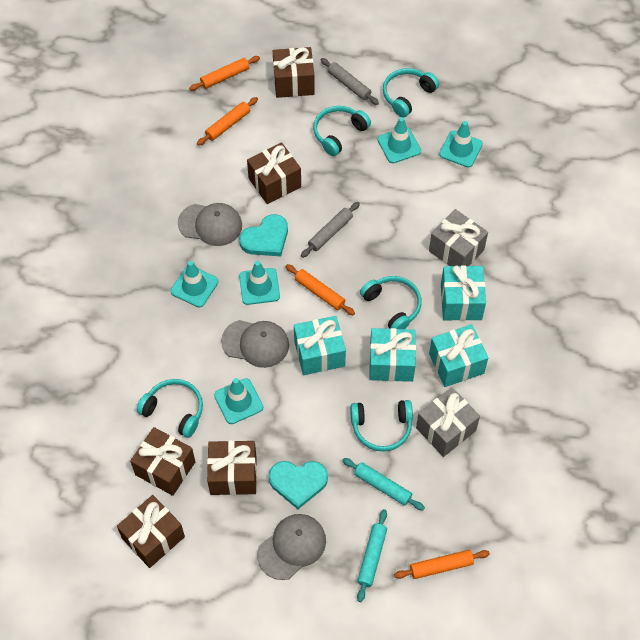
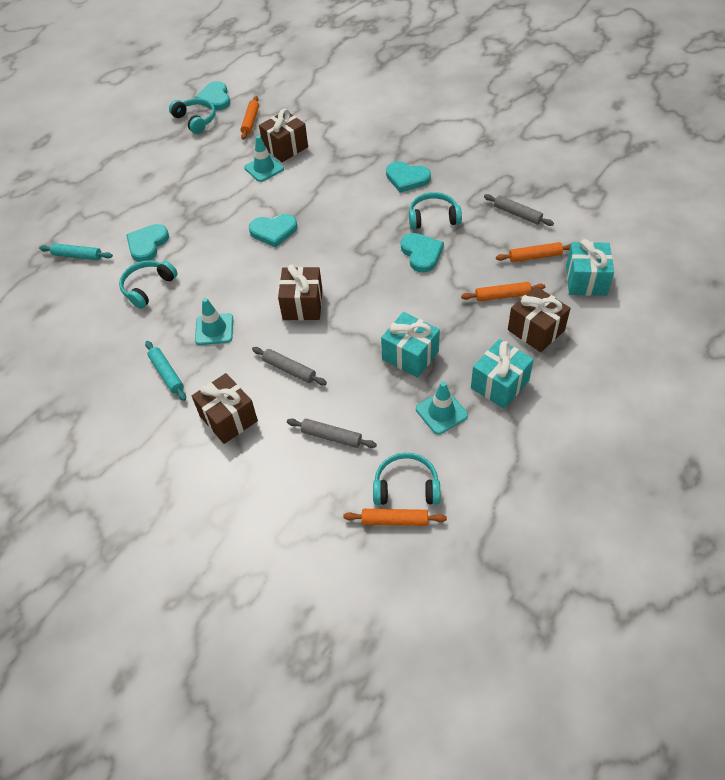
brown gift: 5 -> 4
grey cap: 3 -> 0
grey gift: 2 -> 0
grey rolling pin: 2 -> 3
turquoise gift: 4 -> 3
turquoise headphones: 5 -> 4
turquoise heart: 2 -> 5
turquoise traffic cone: 5 -> 3

